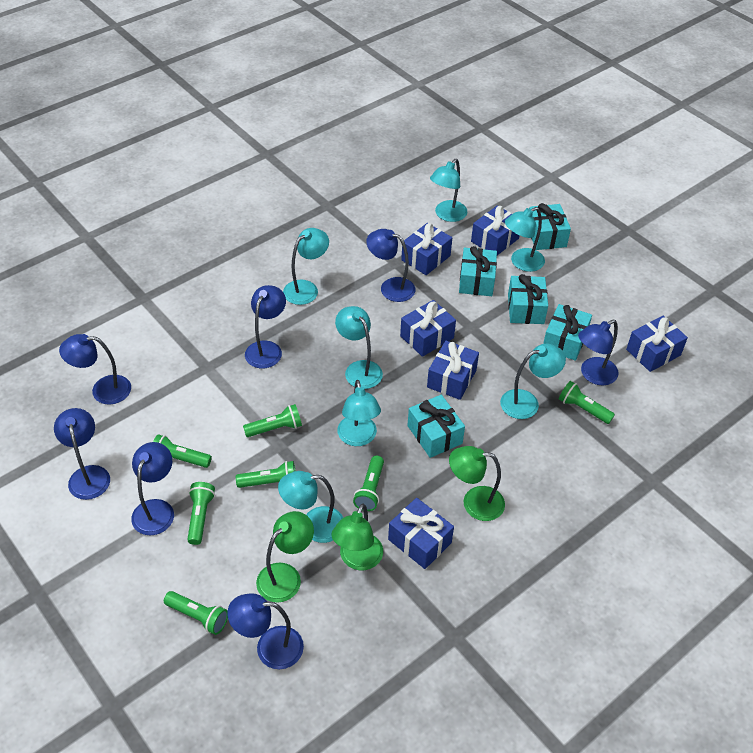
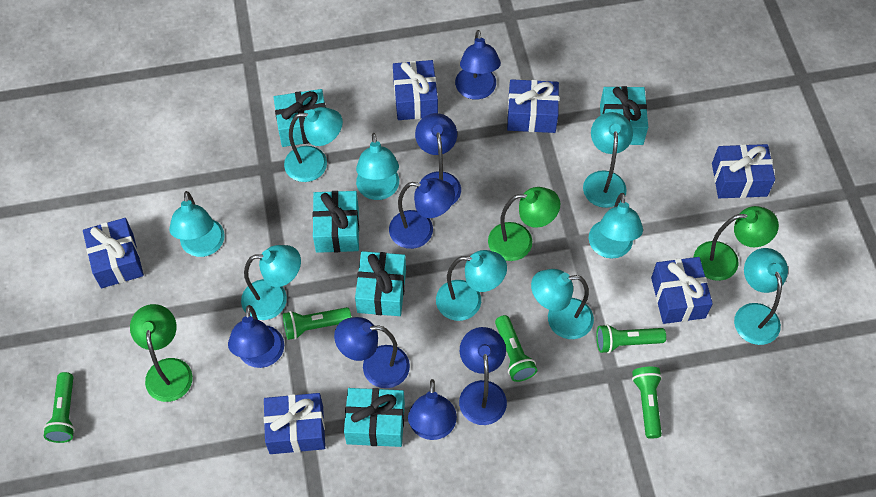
green flashlight: 7 -> 5
turquoise lamp: 7 -> 9

